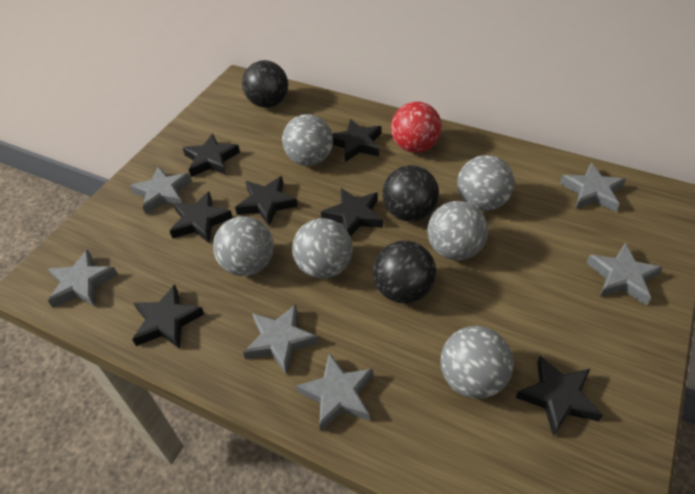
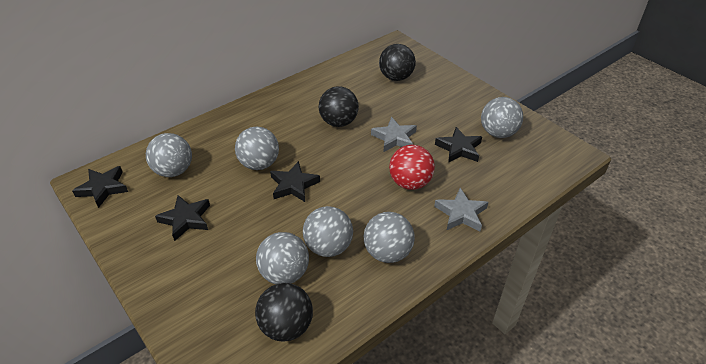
black star: 7 -> 4
grey star: 6 -> 2

